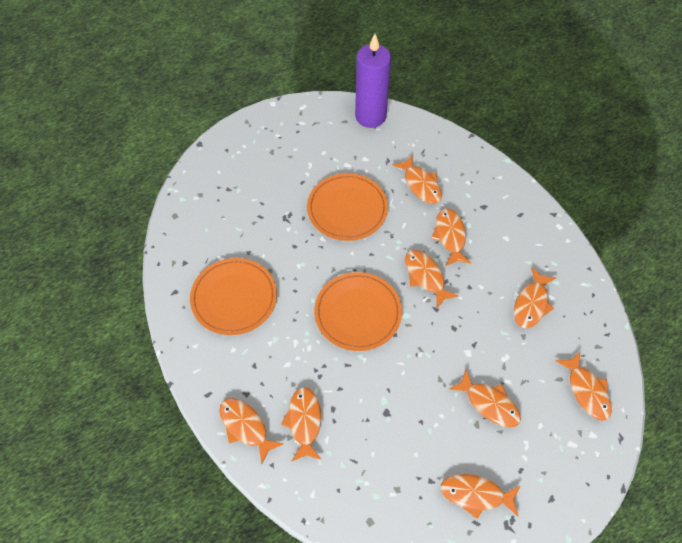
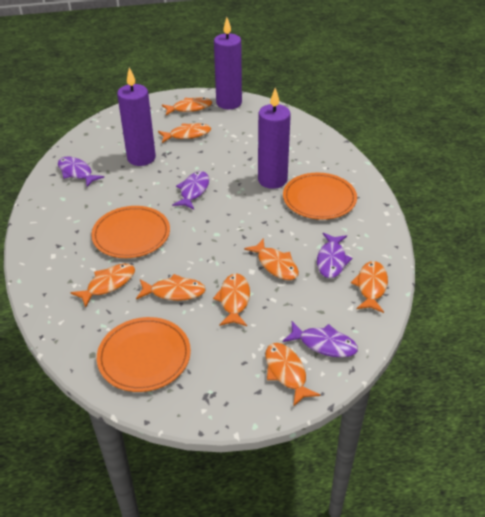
orange fish: 9 -> 8
purple candle: 1 -> 3
purple fish: 0 -> 4

